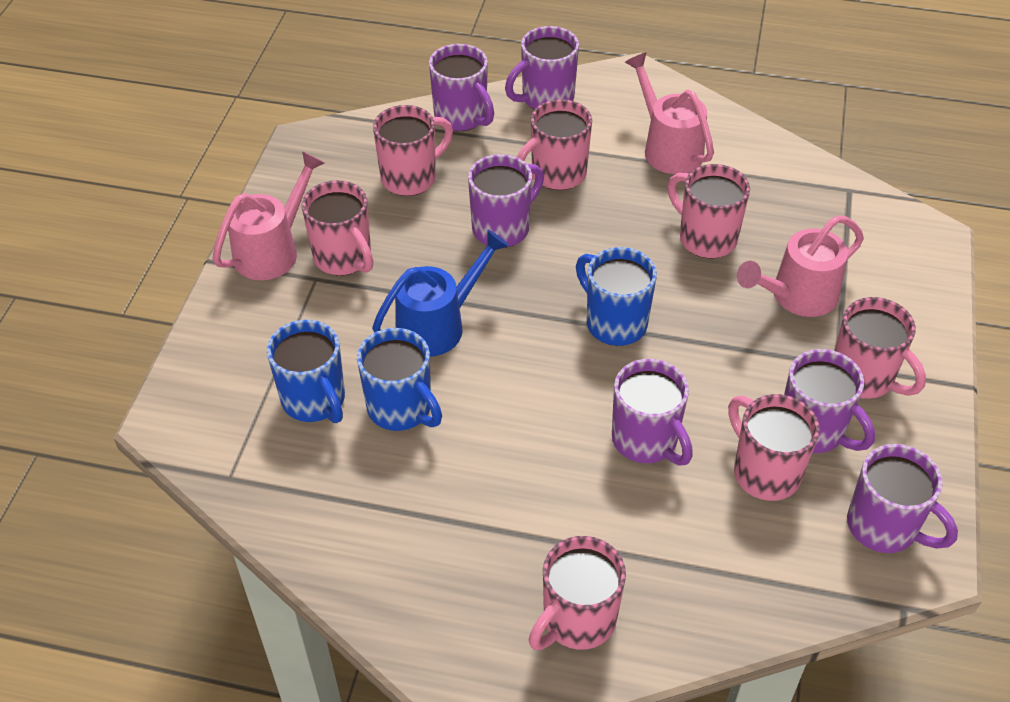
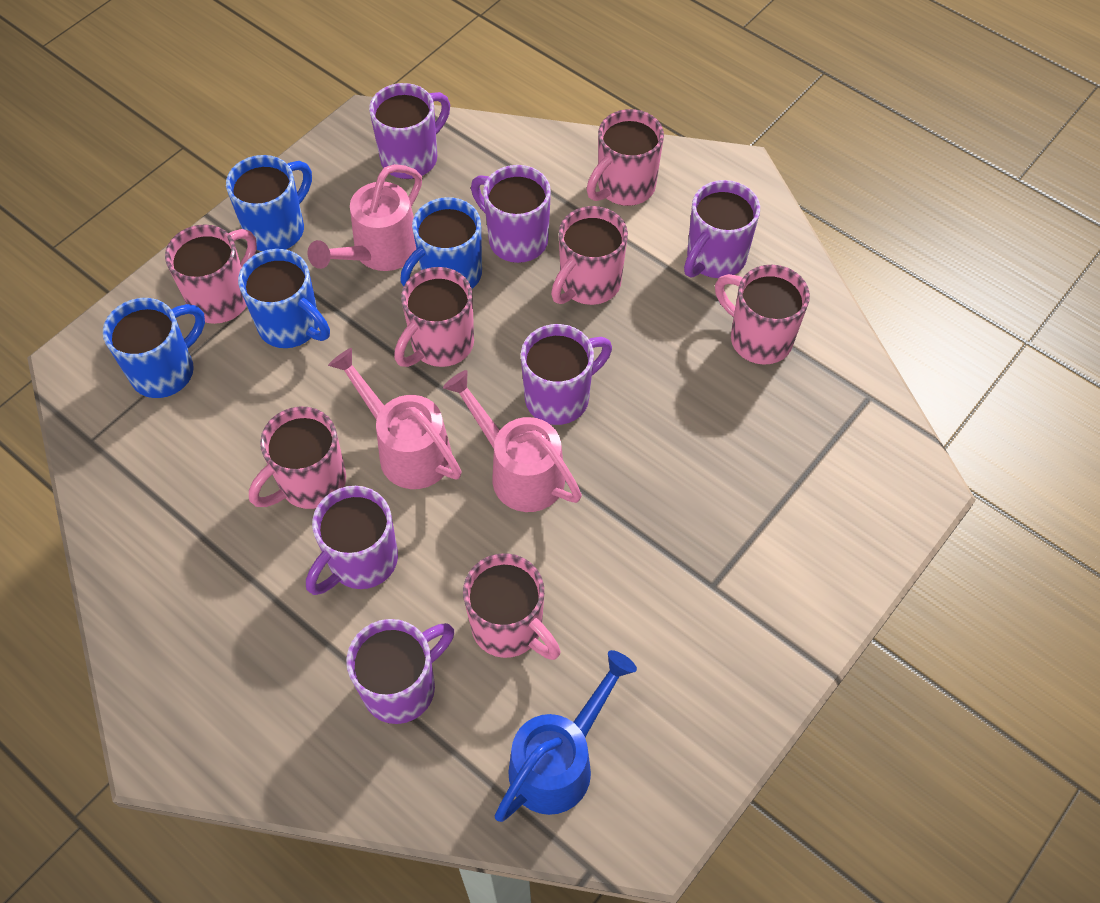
blue mug: 3 -> 4

